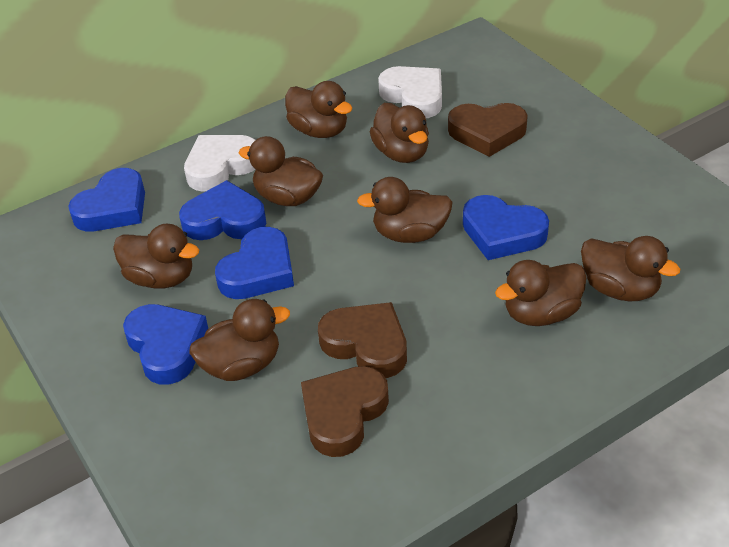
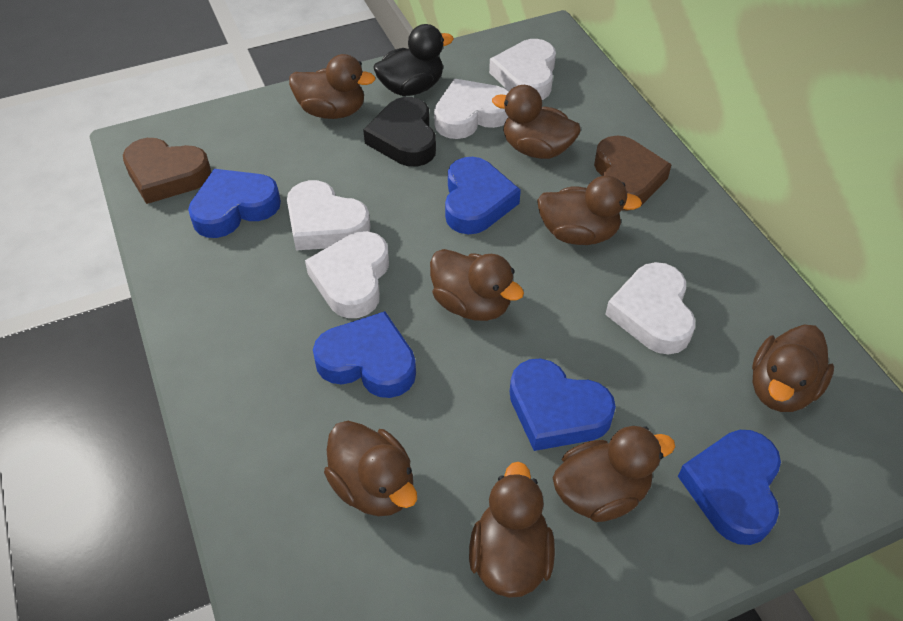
black duck: 0 -> 1
black heart: 0 -> 1
brown heart: 3 -> 2
white heart: 2 -> 5

